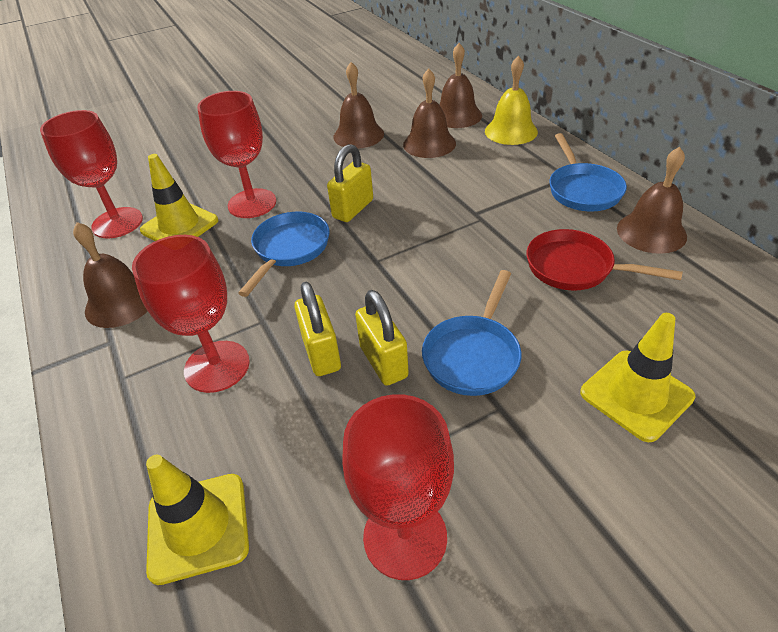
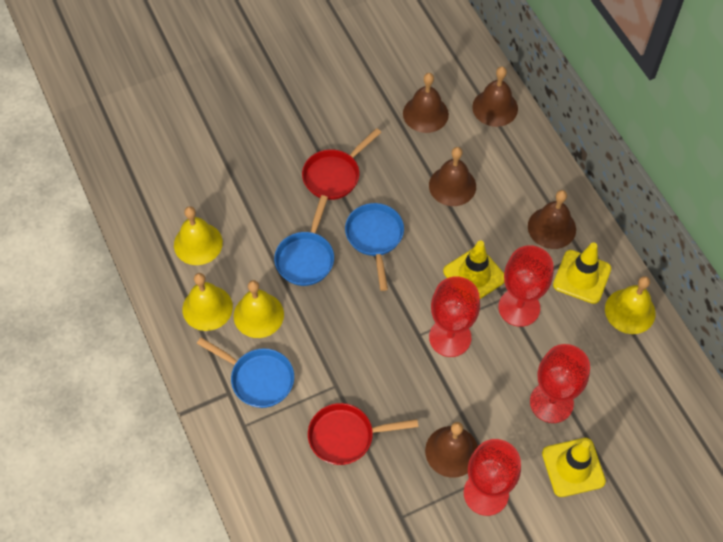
red pan: 1 -> 2
yellow bell: 1 -> 4
yellow padlock: 3 -> 0

